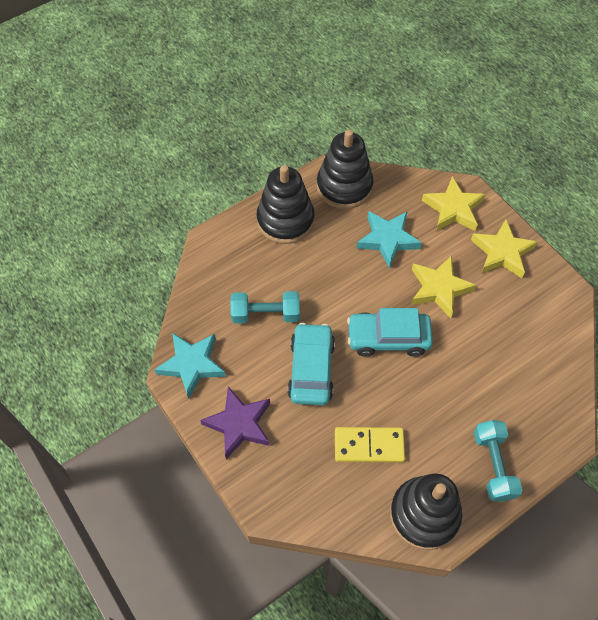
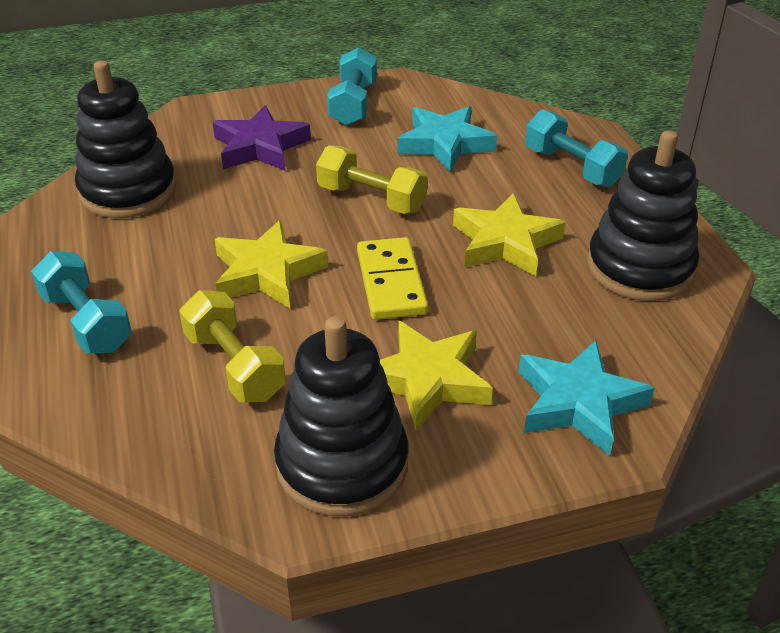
turquoise car: 2 -> 0
turquoise dumbbell: 2 -> 3
yellow dumbbell: 0 -> 2

